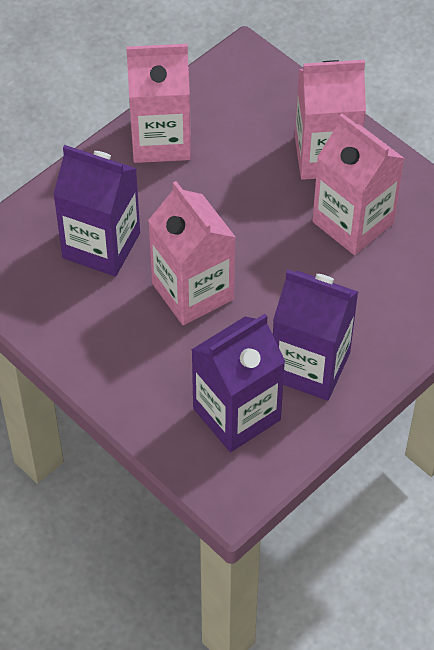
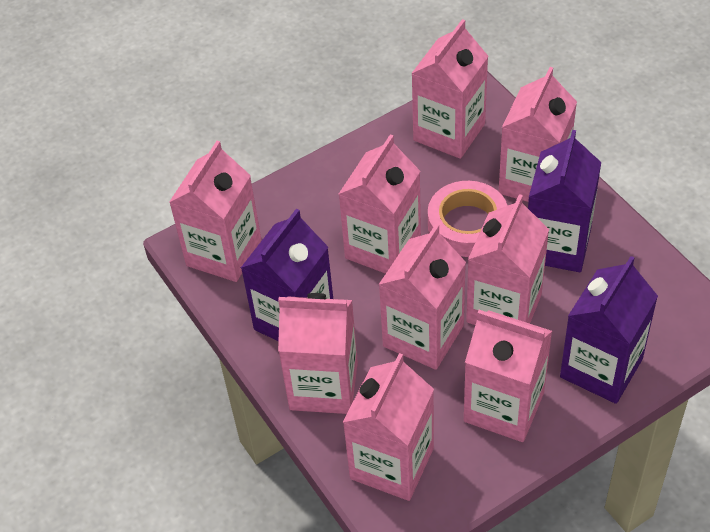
pink carton: 4 -> 9
pink tape: 0 -> 1

